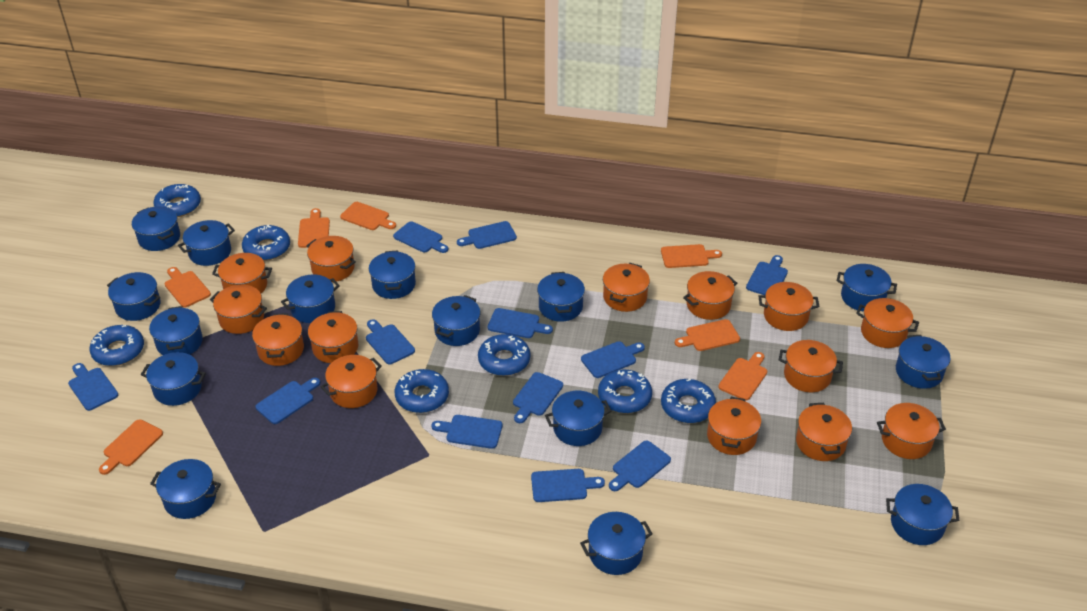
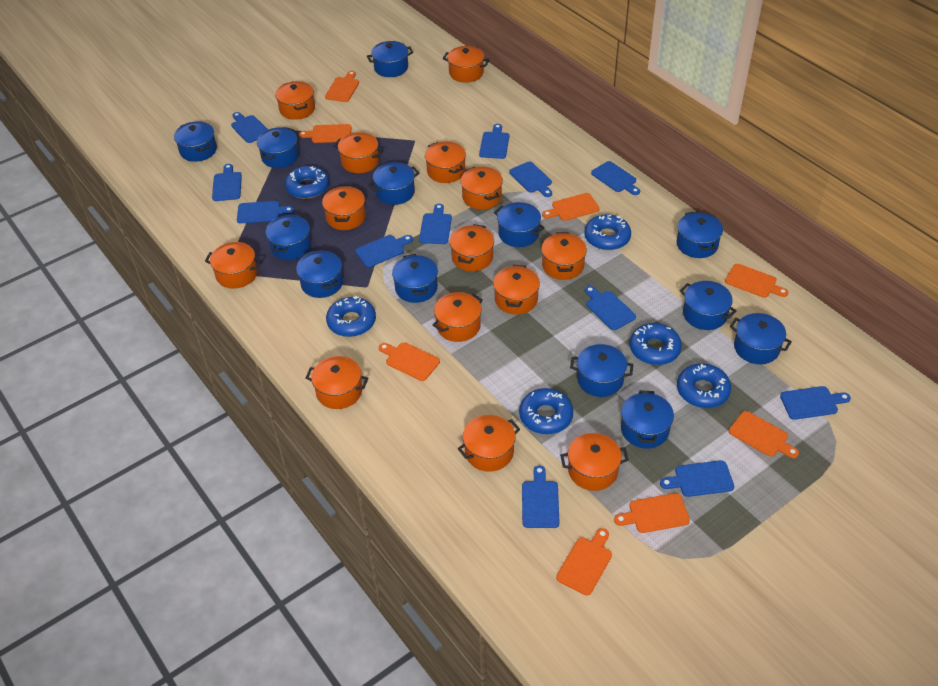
blue donut: 7 -> 6
blue pot: 15 -> 13
orange cutting board: 7 -> 8

